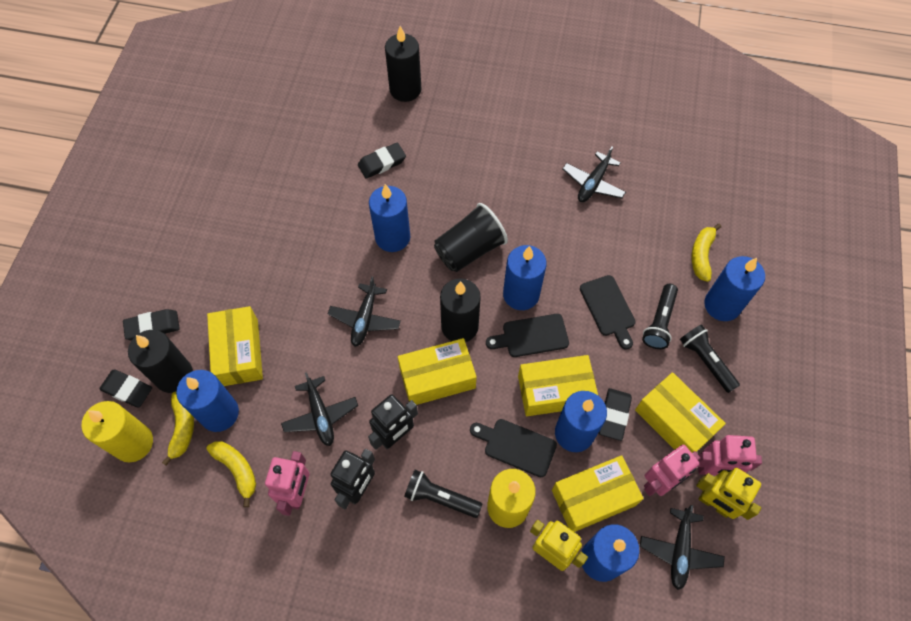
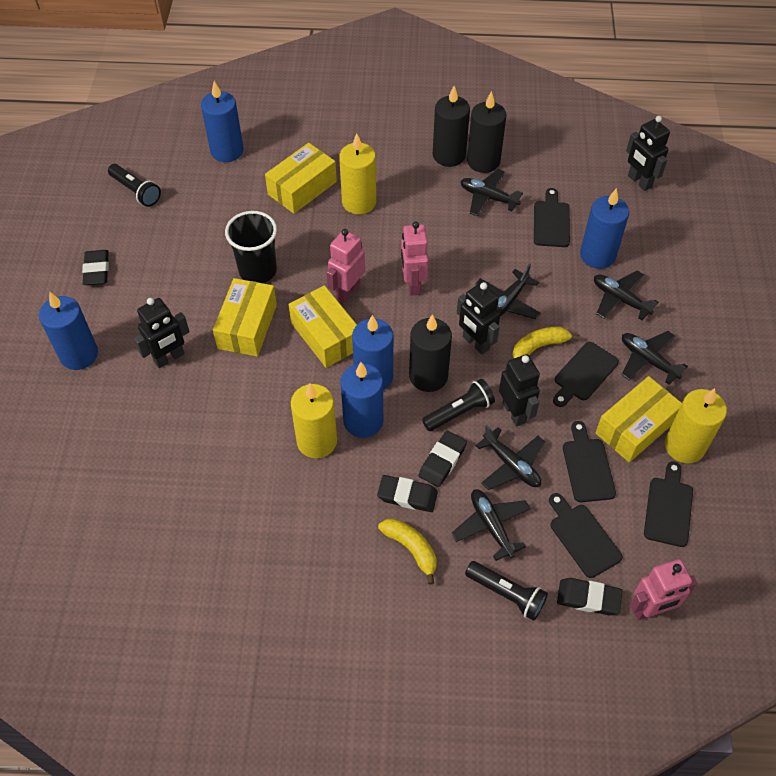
black cutting board: 3 -> 5
black plane: 4 -> 6
black robot: 2 -> 4
blue candle: 6 -> 5
yellow banana: 3 -> 2
yellow box: 5 -> 4
yellow candle: 2 -> 3
yellow robot: 2 -> 0

